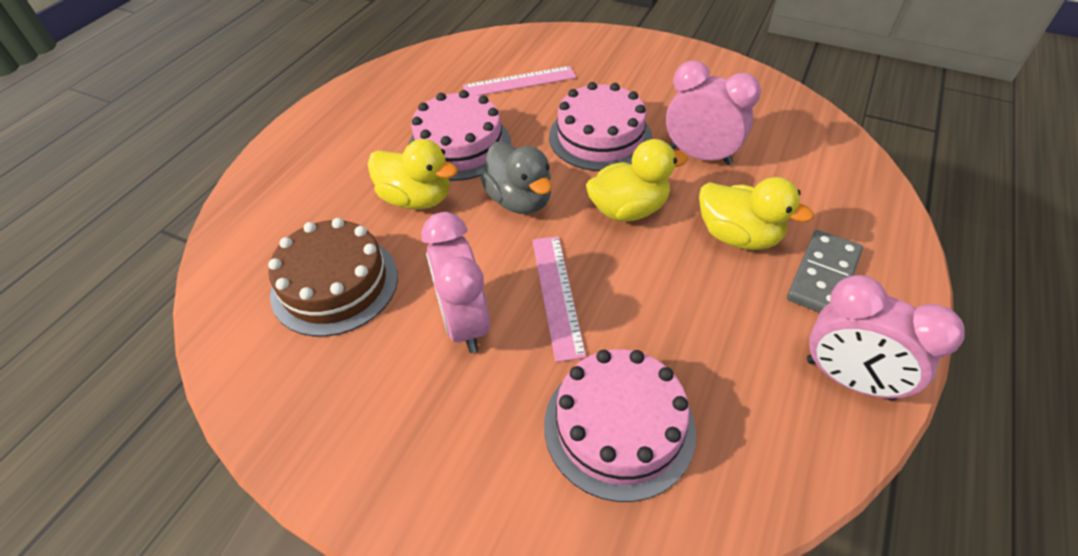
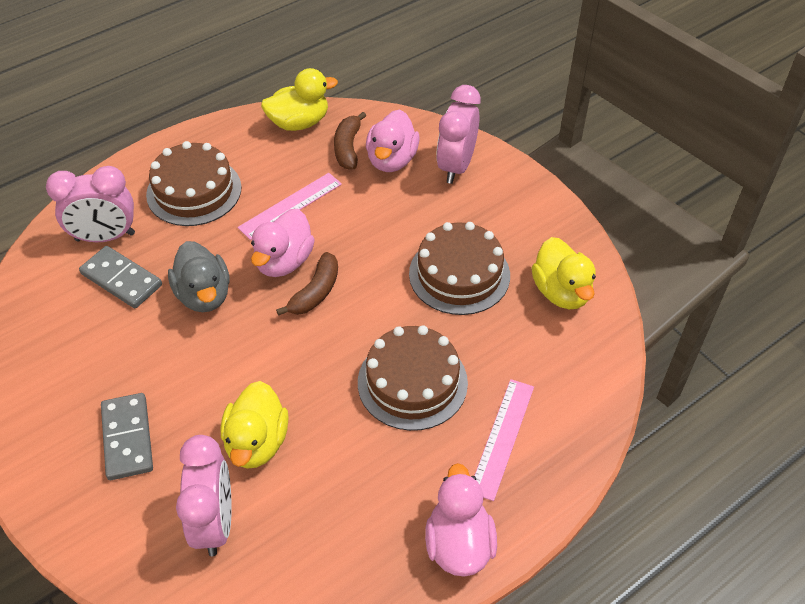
brown banana: 0 -> 2
brown cake: 1 -> 3
grey domino: 1 -> 2
pink cake: 3 -> 0
pink duck: 0 -> 3

